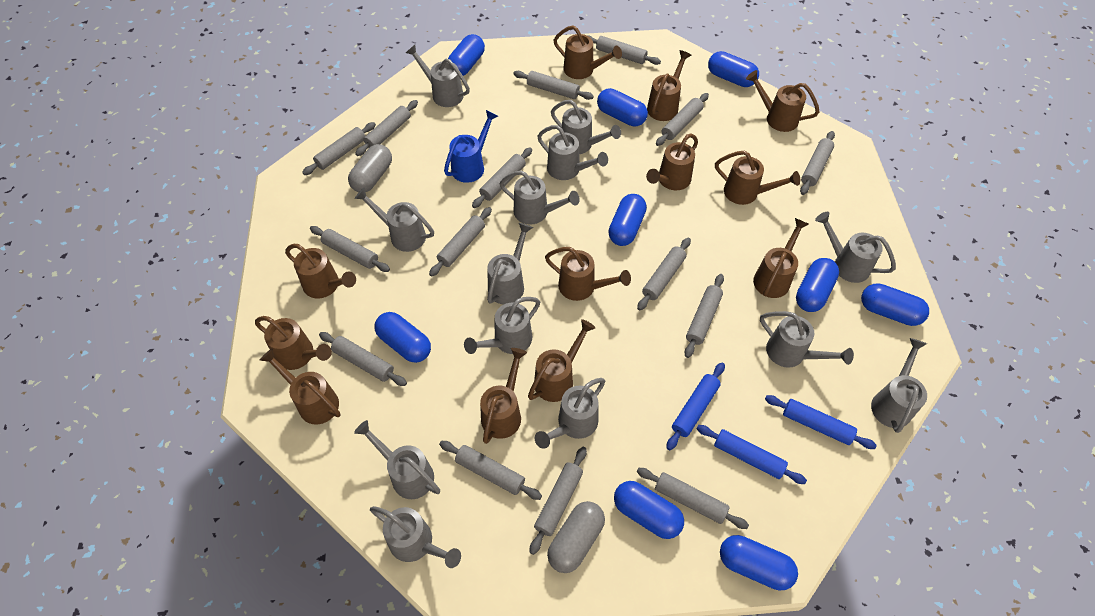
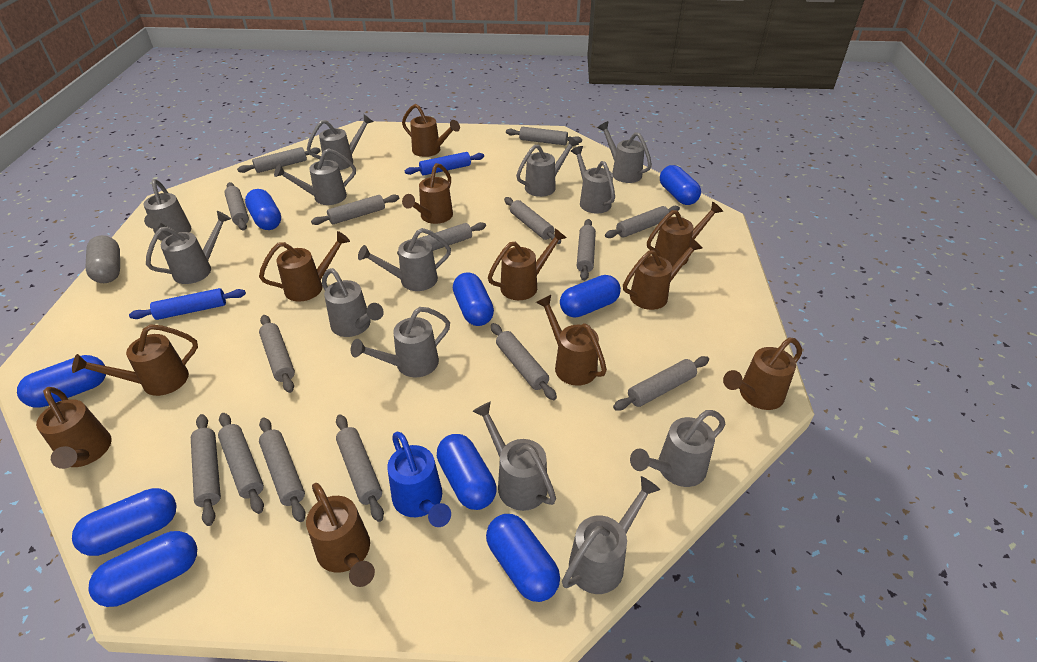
blue rolling pin: 3 -> 2
brown watering can: 12 -> 11
grey capsule: 2 -> 1

